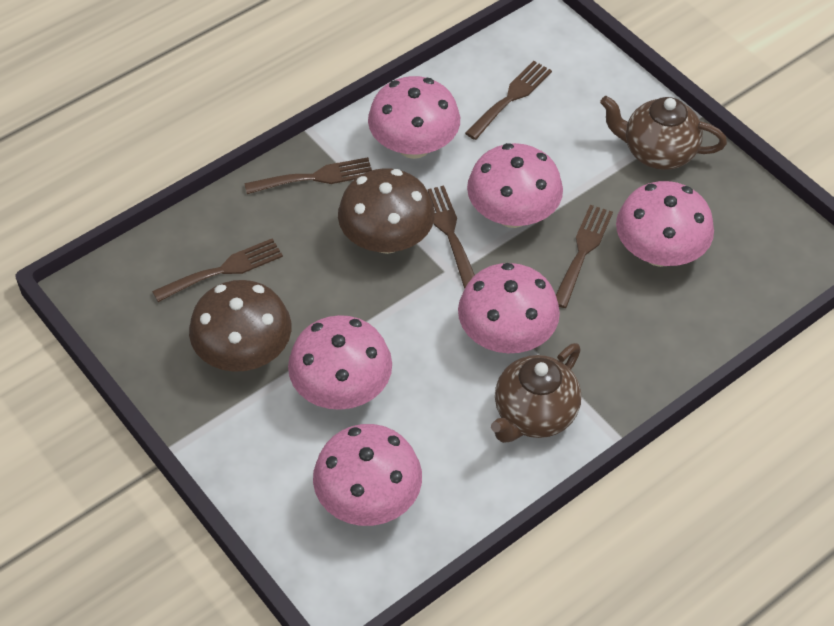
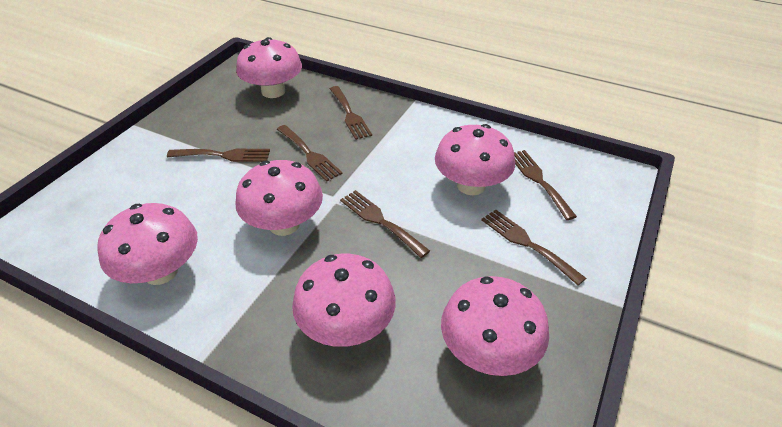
brown fork: 5 -> 6
brown mushroom: 2 -> 0
brown teapot: 2 -> 0

